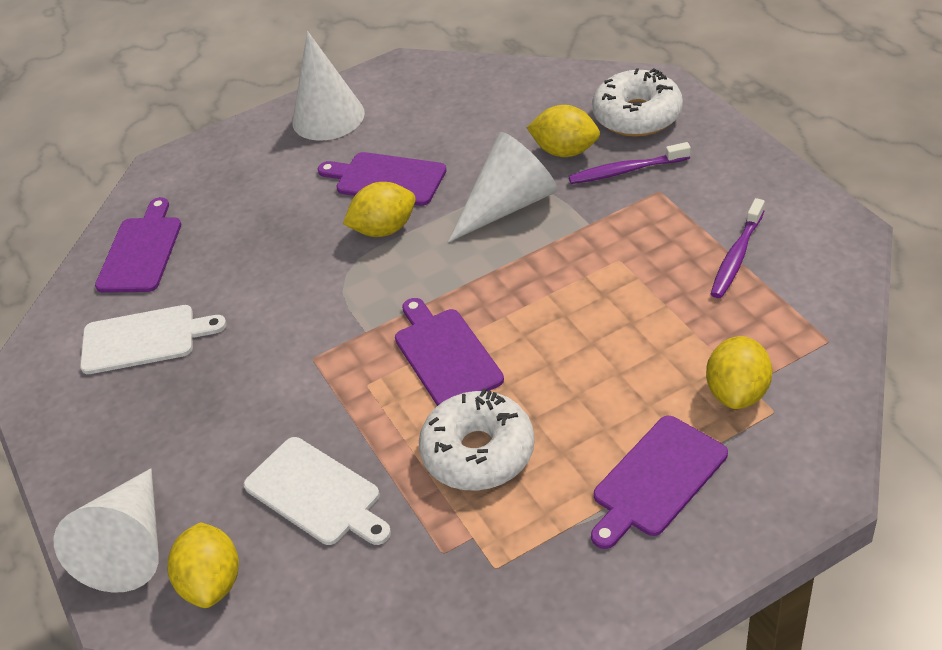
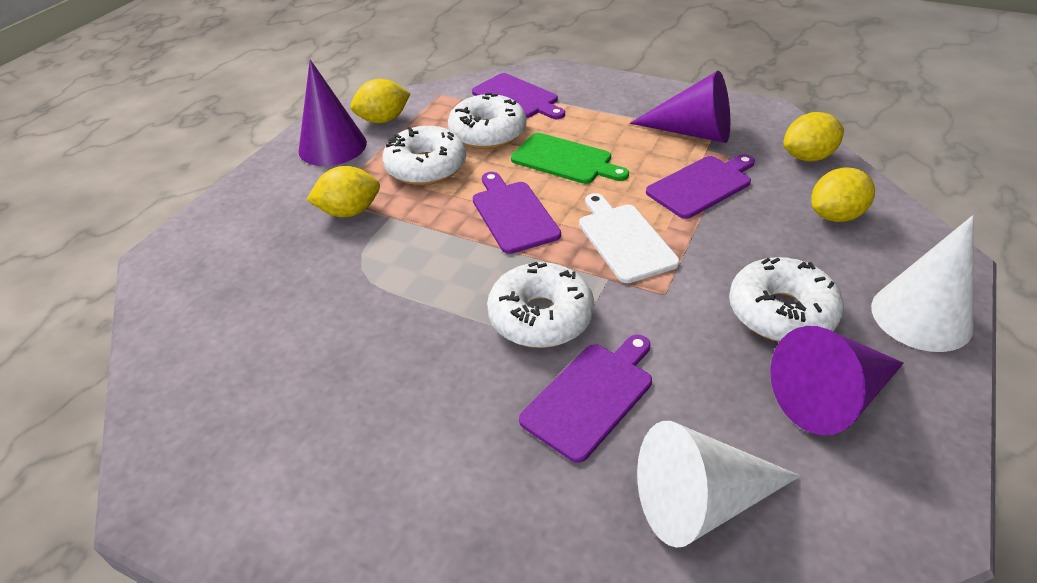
green cutting board: 0 -> 1
purple cone: 0 -> 3
purple toothbrush: 2 -> 0
white cone: 3 -> 2
white cutting board: 2 -> 1
white donut: 2 -> 4

